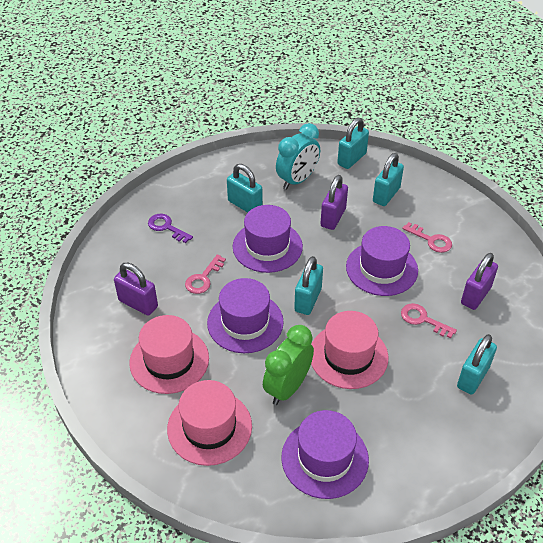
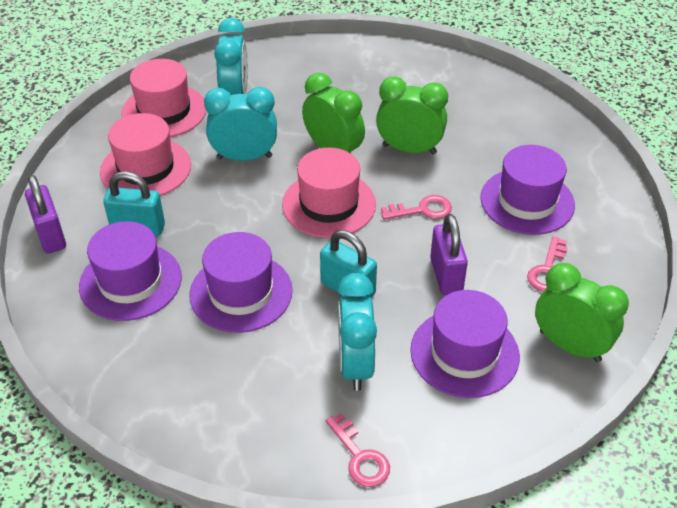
green clock: 1 -> 3
purple key: 1 -> 0
purple padlock: 3 -> 2
turquoise clock: 1 -> 3
turquoise padlock: 5 -> 2

